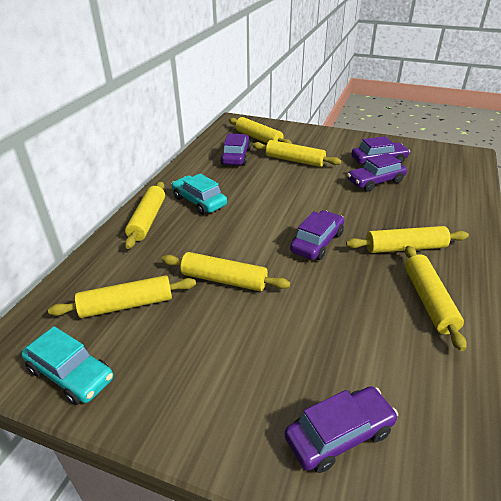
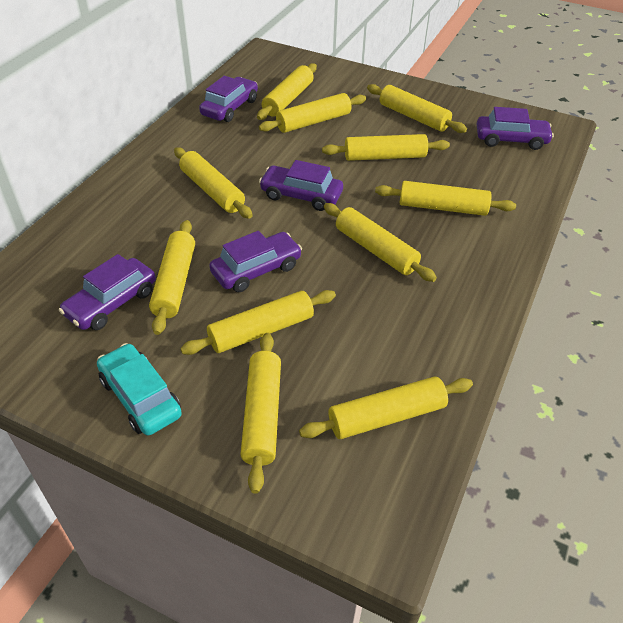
turquoise car: 2 -> 1
yellow rolling pin: 7 -> 11

